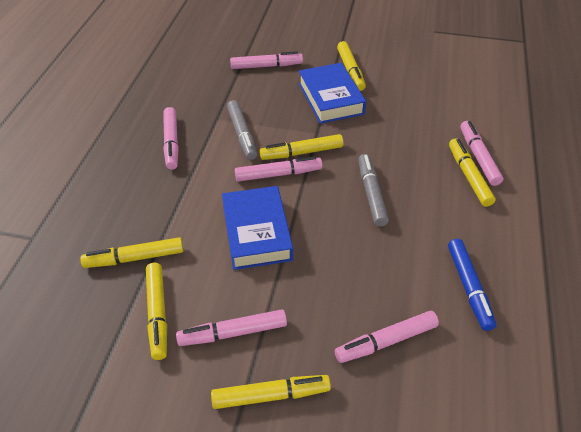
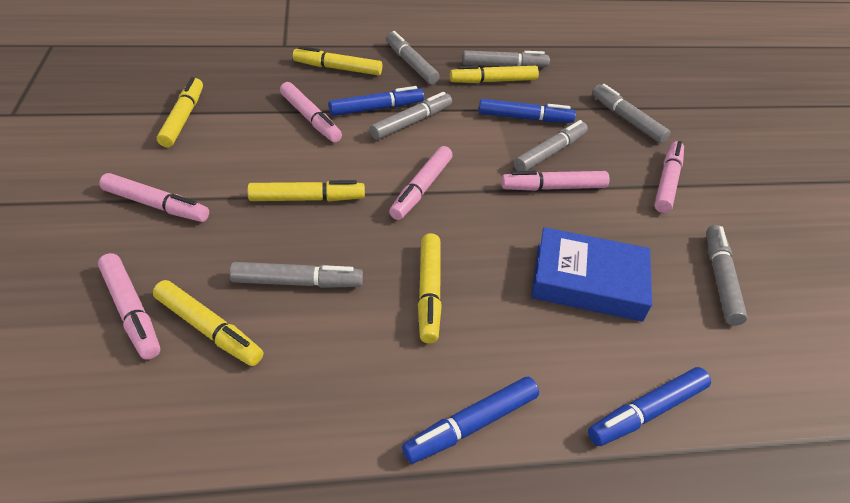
blue book: 2 -> 1
blue marker: 1 -> 4
grey marker: 2 -> 7

